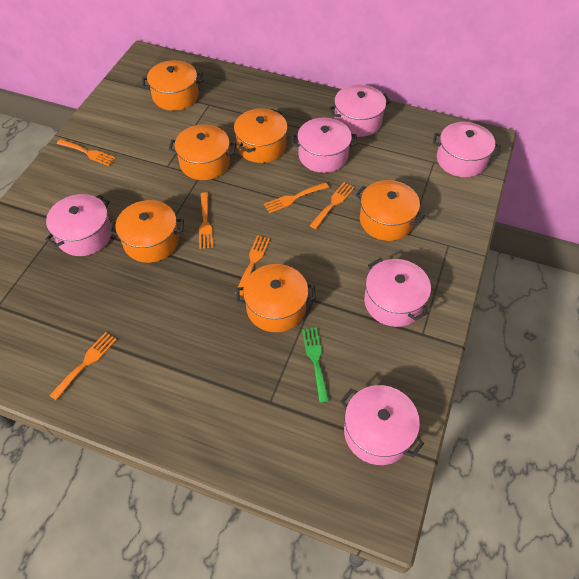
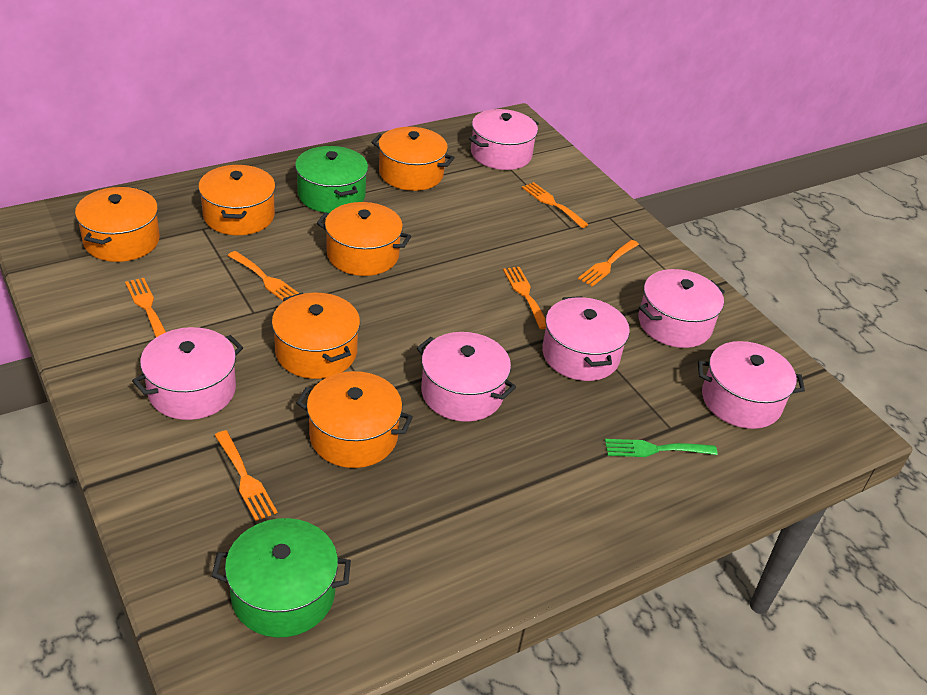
green pot: 0 -> 2

